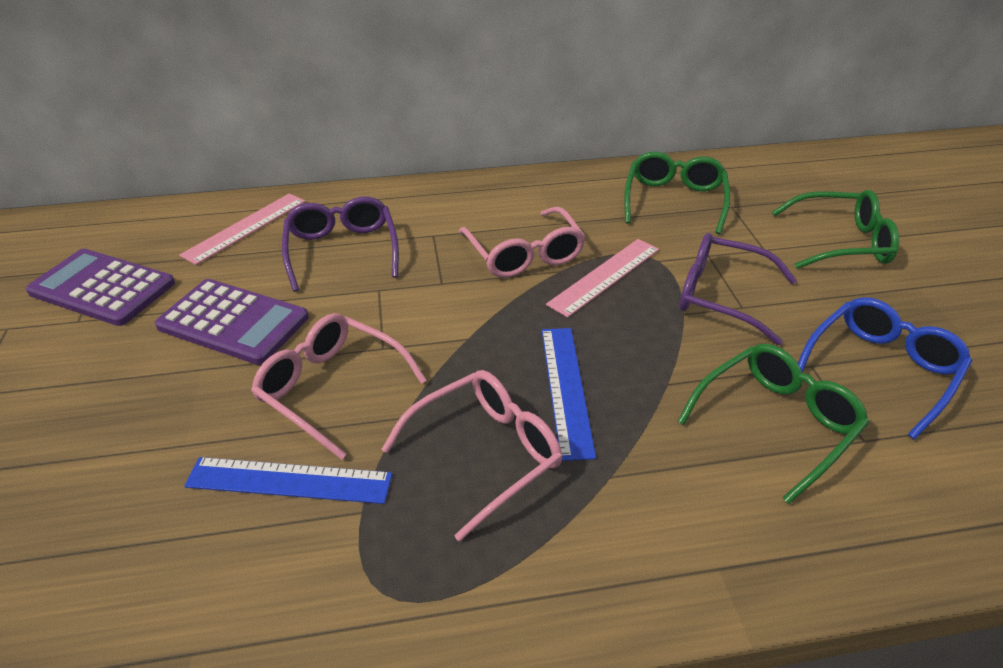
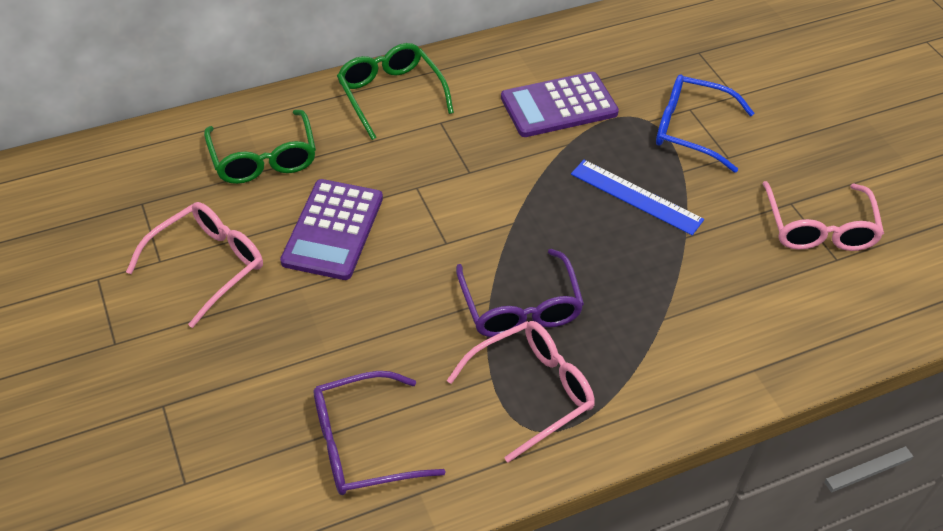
blue ruler: 2 -> 1
green glasses: 3 -> 2
pink ruler: 2 -> 0

